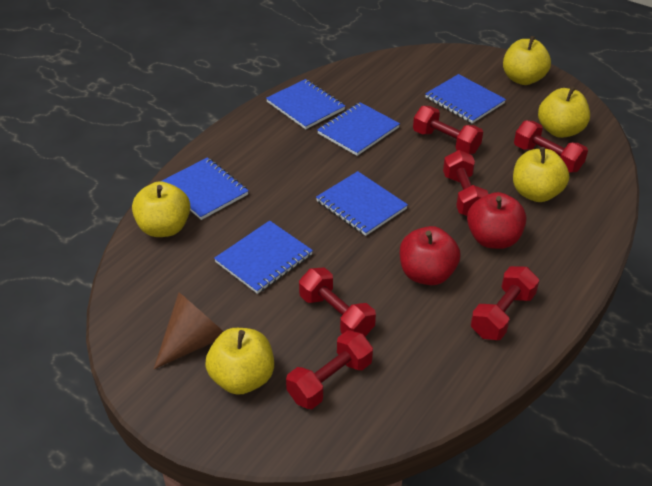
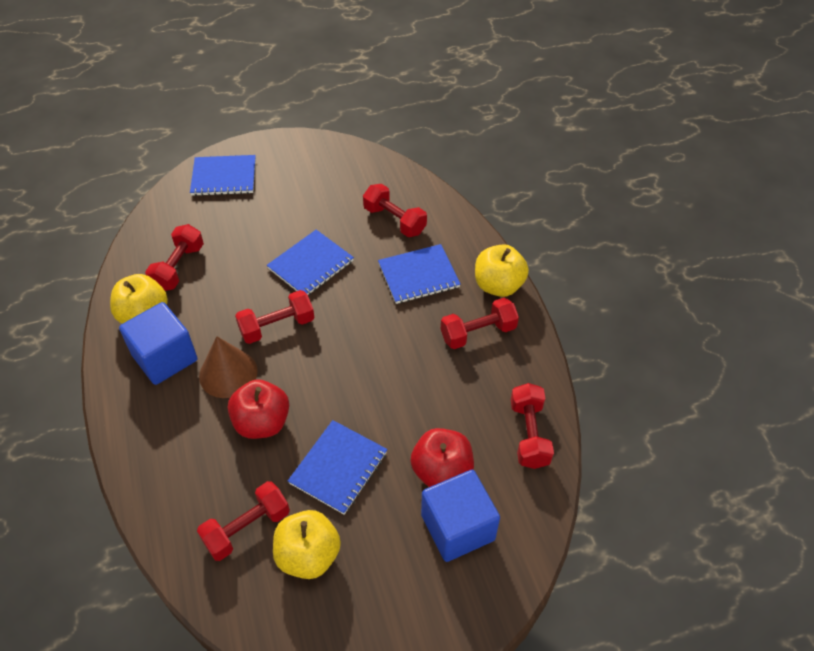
blue cube: 0 -> 2
blue notebook: 6 -> 4
yellow apple: 5 -> 3

